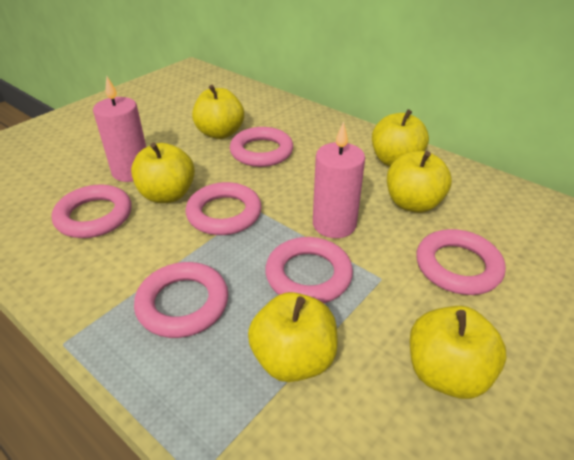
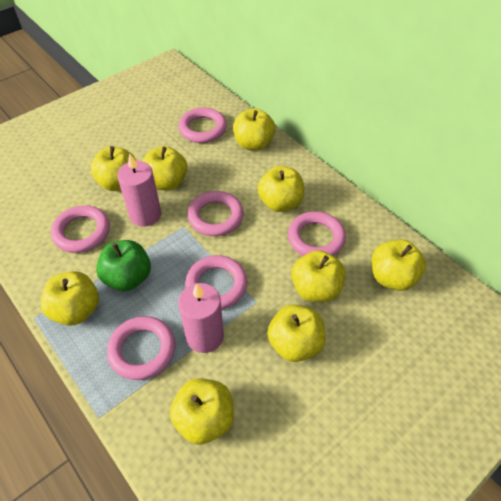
green apple: 0 -> 1
yellow apple: 6 -> 9

